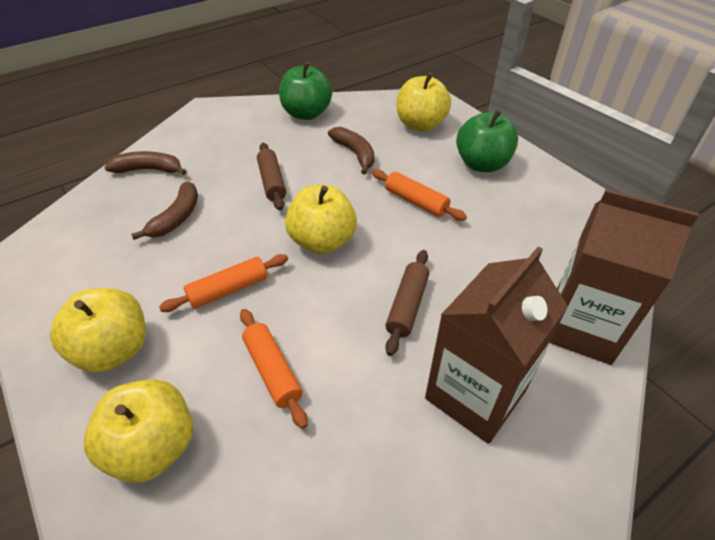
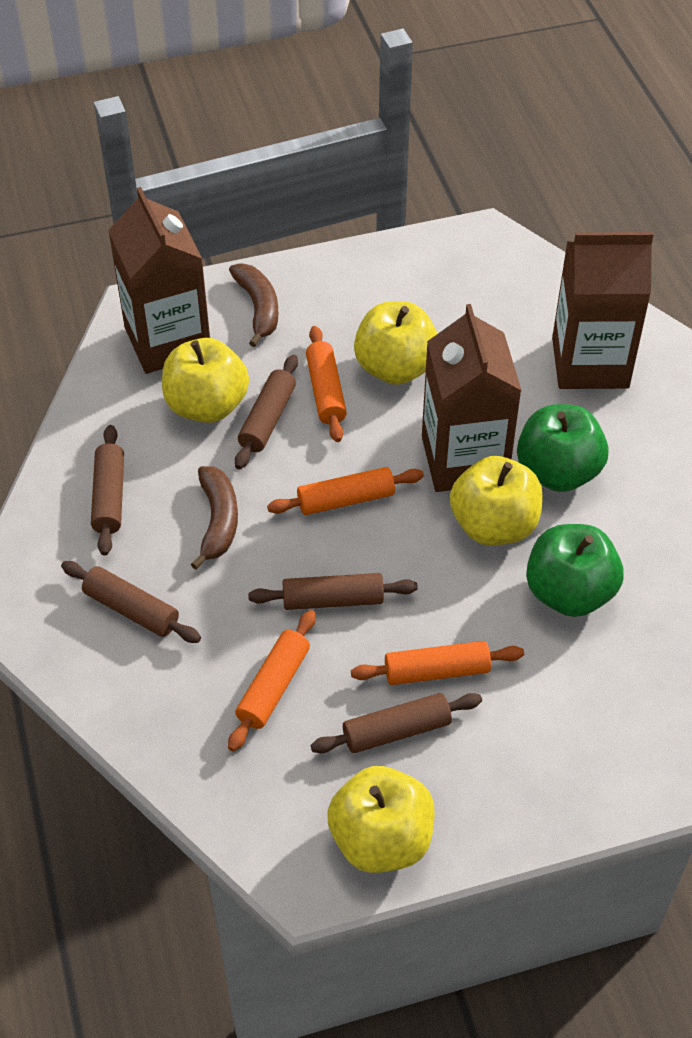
brown banana: 3 -> 2
brown carton: 2 -> 3
brown rolling pin: 2 -> 5
orange rolling pin: 3 -> 4

